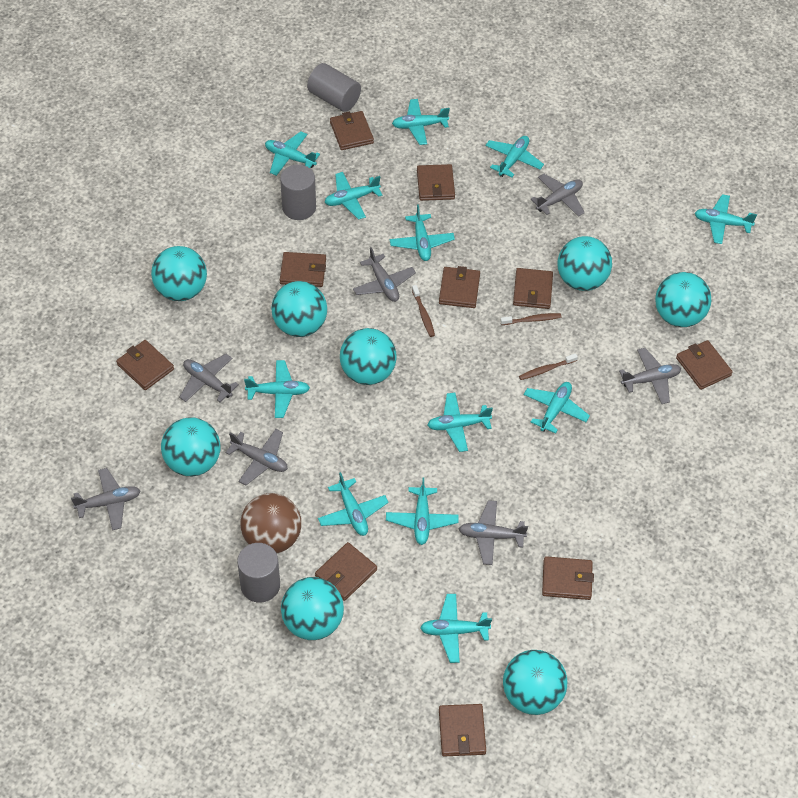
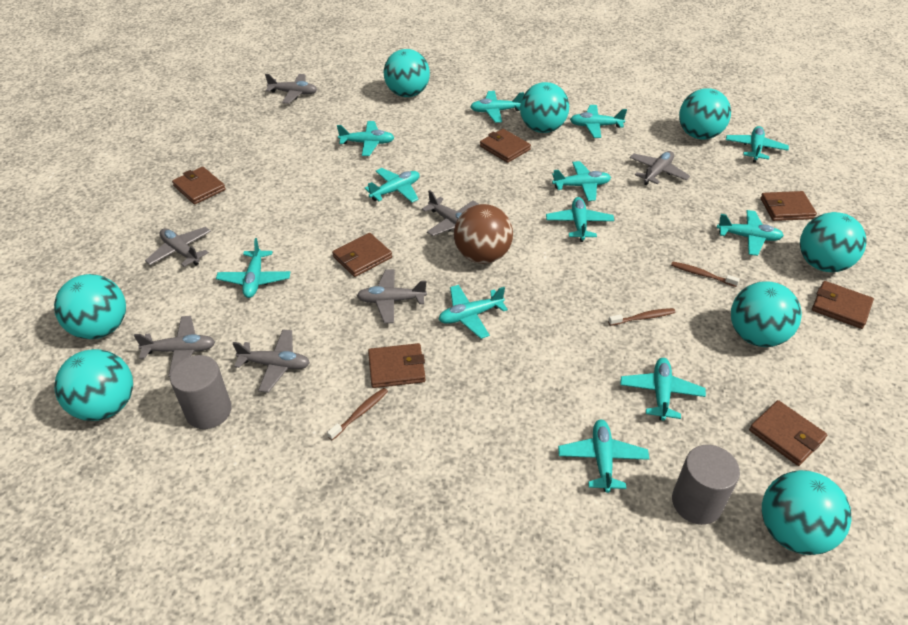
brown wallet: 10 -> 7
grey cylinder: 3 -> 2

